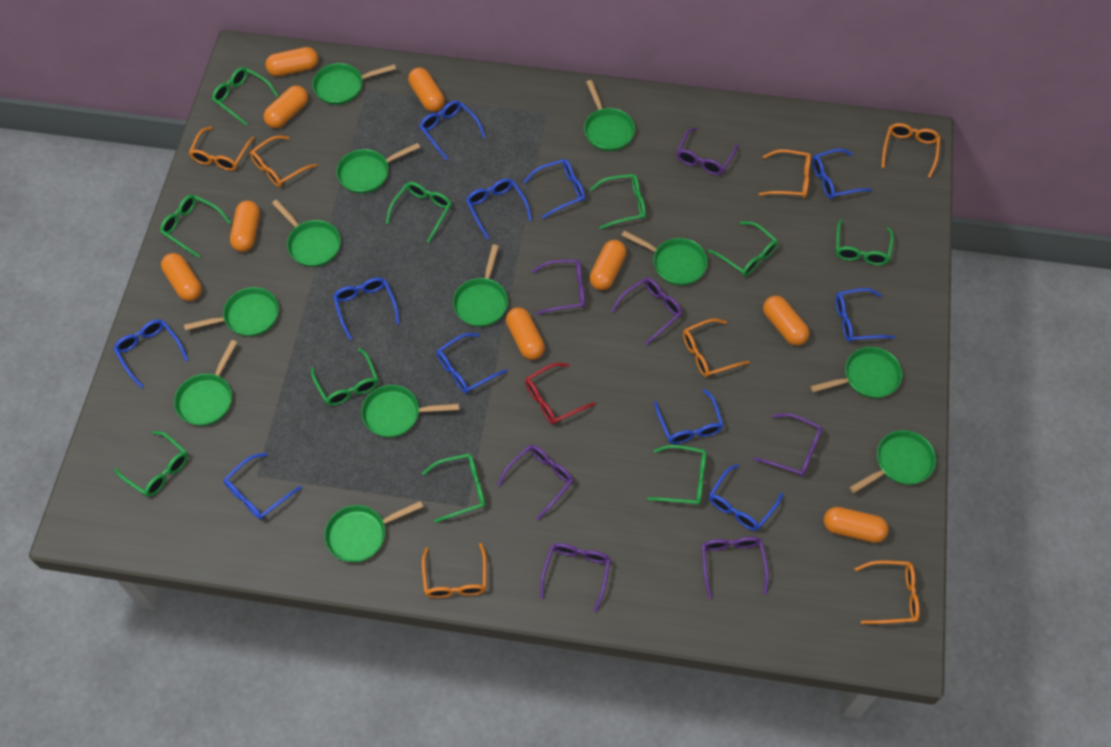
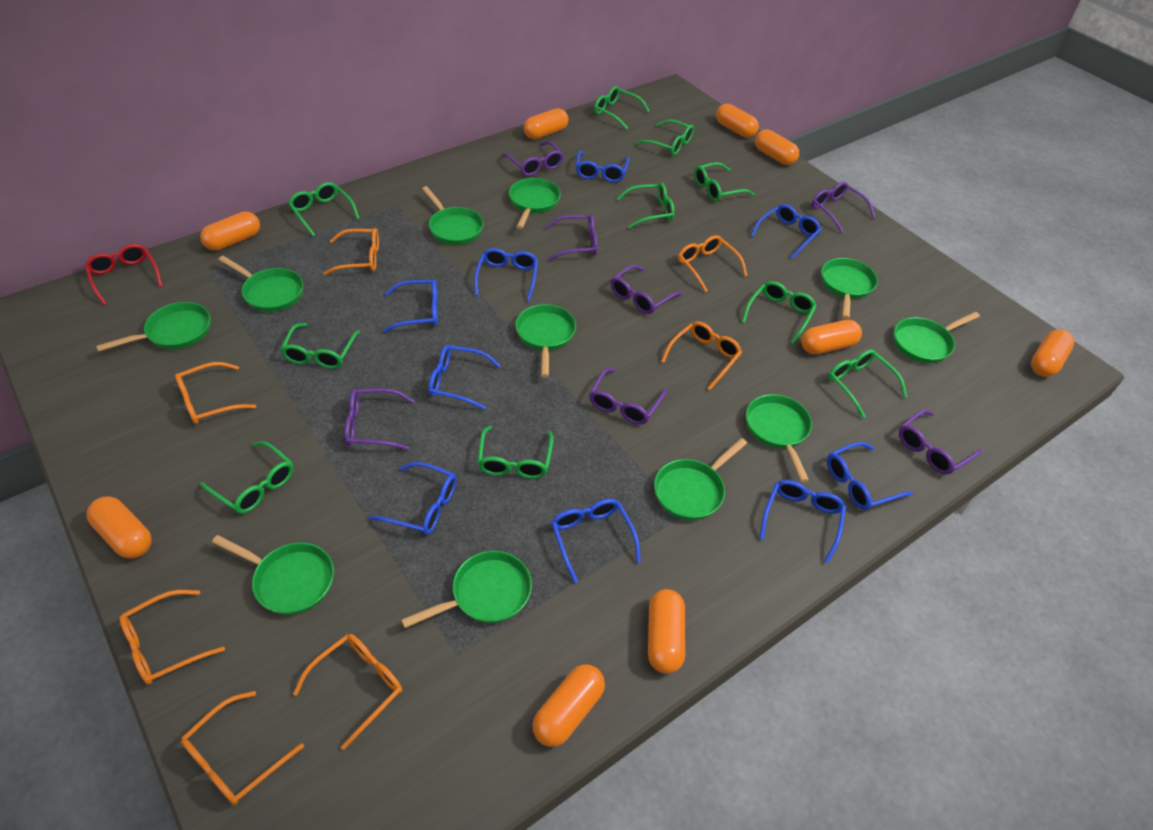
blue glasses: 11 -> 9
green pan: 12 -> 11

